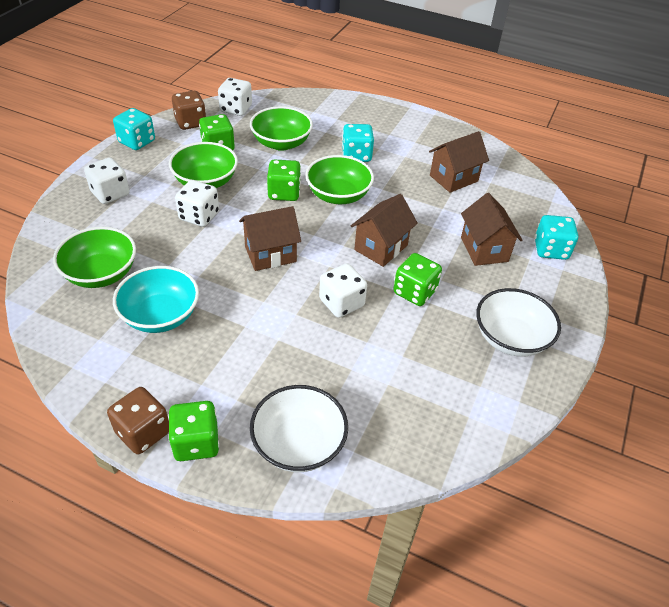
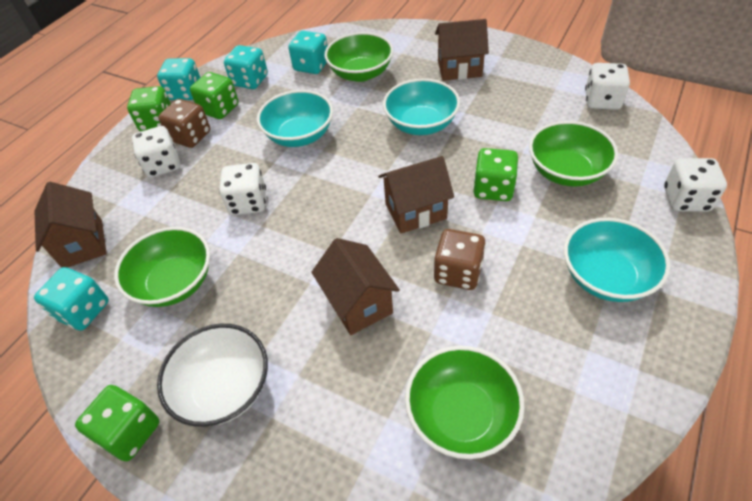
turquoise bowl: 1 -> 3
turquoise dice: 3 -> 4
white bowl: 2 -> 1

